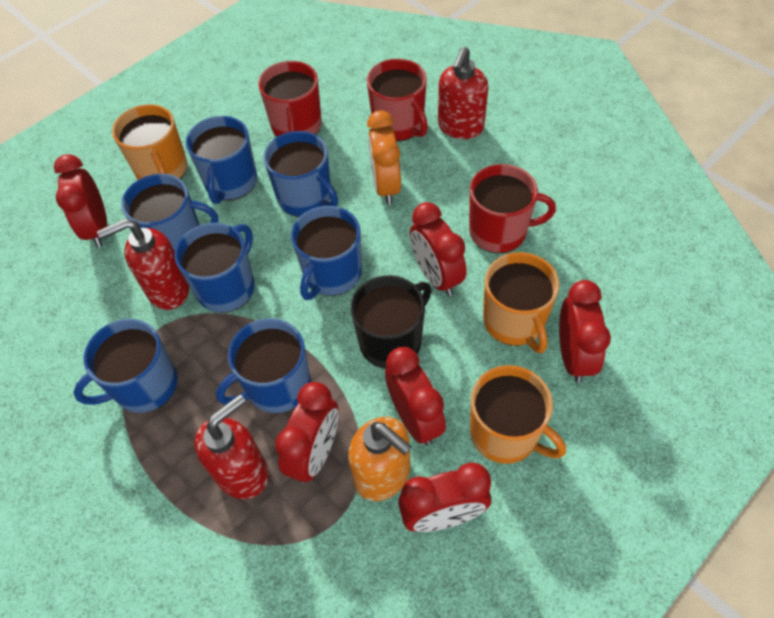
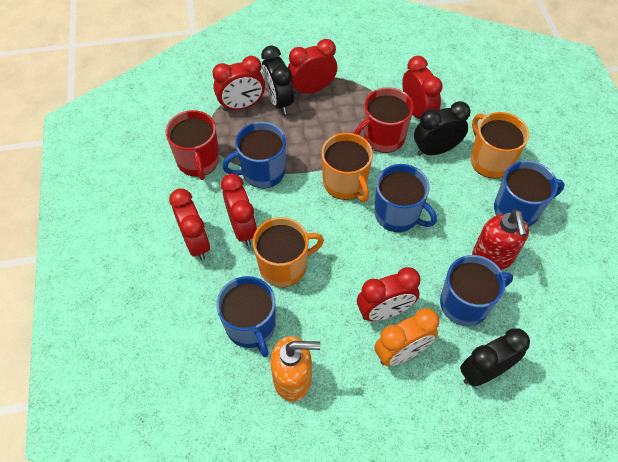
black clock: 0 -> 3
black mug: 1 -> 0
blue mug: 7 -> 5
red mug: 3 -> 2
red soap dispenser: 3 -> 1

